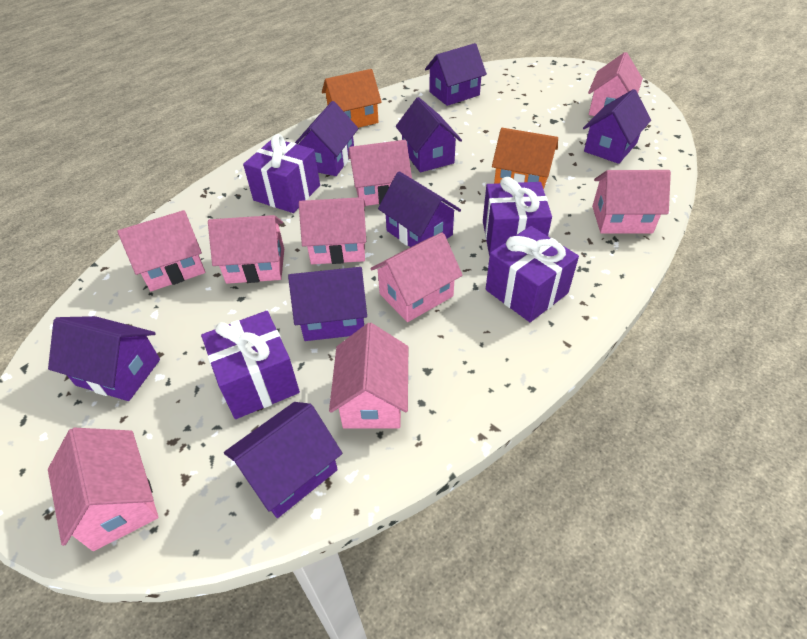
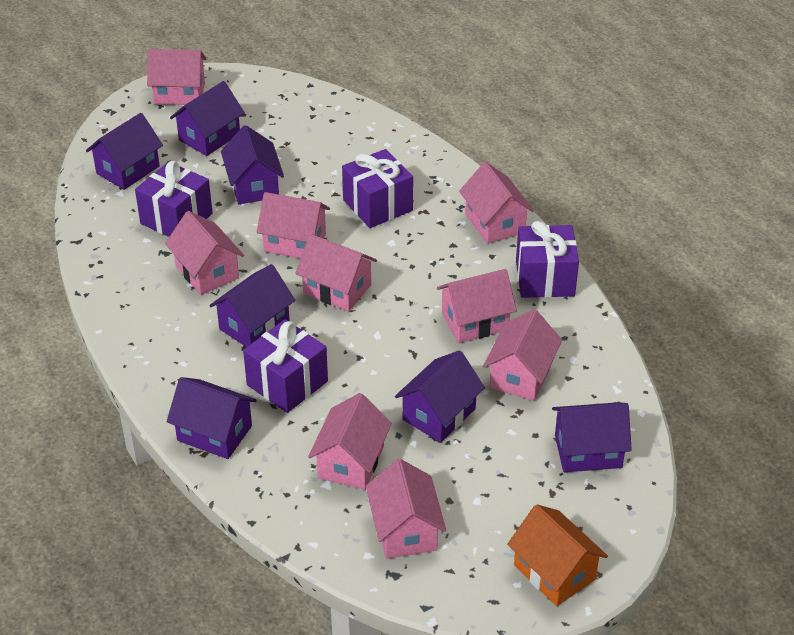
orange house: 2 -> 1
purple house: 8 -> 7

